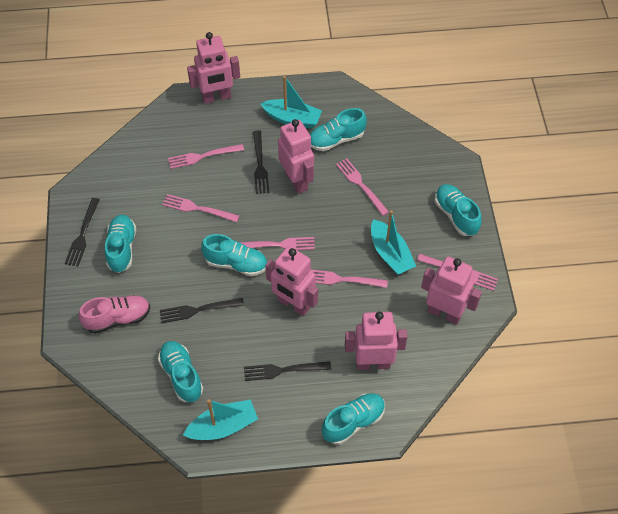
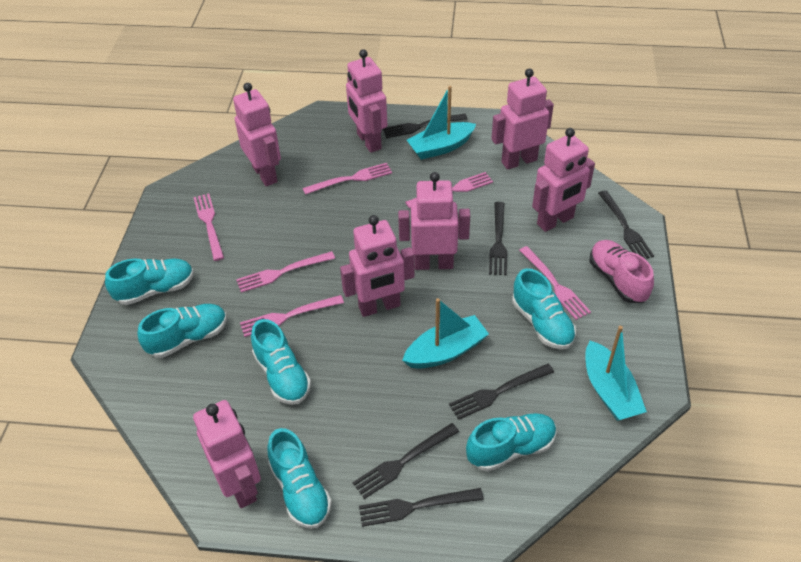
black fork: 4 -> 6
pink robot: 5 -> 7

